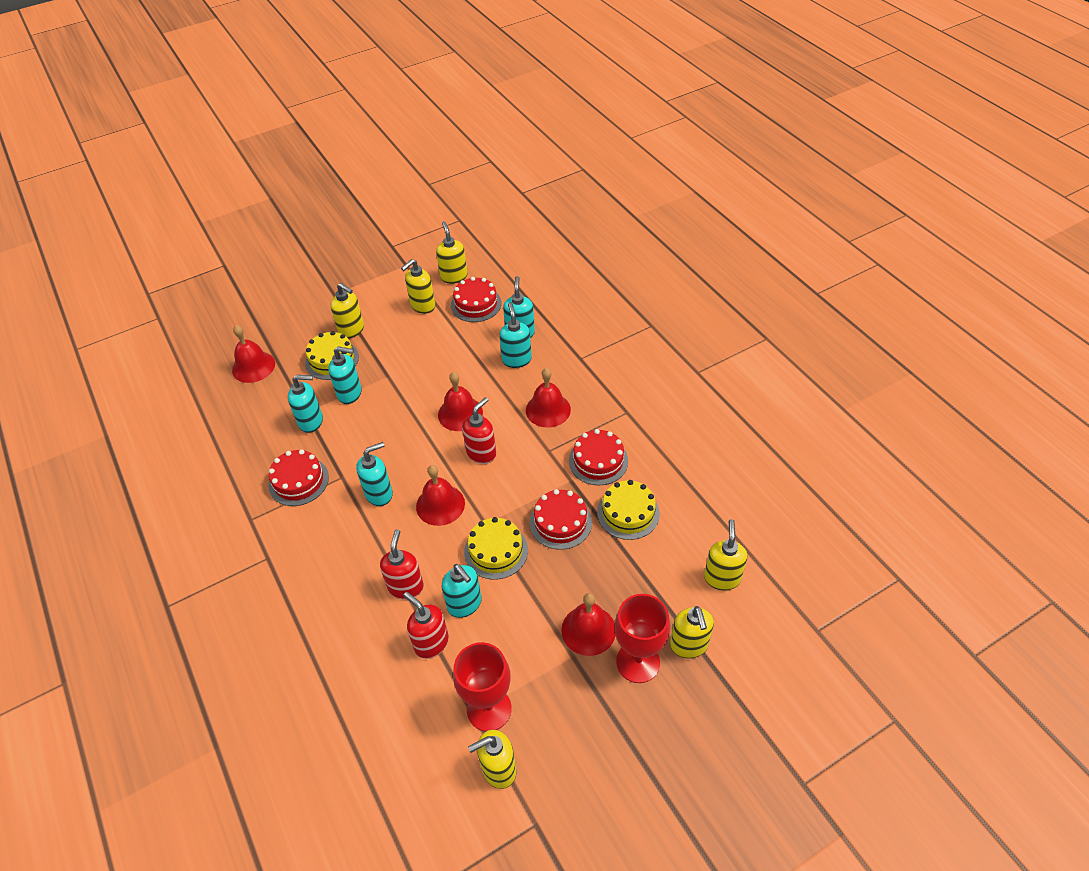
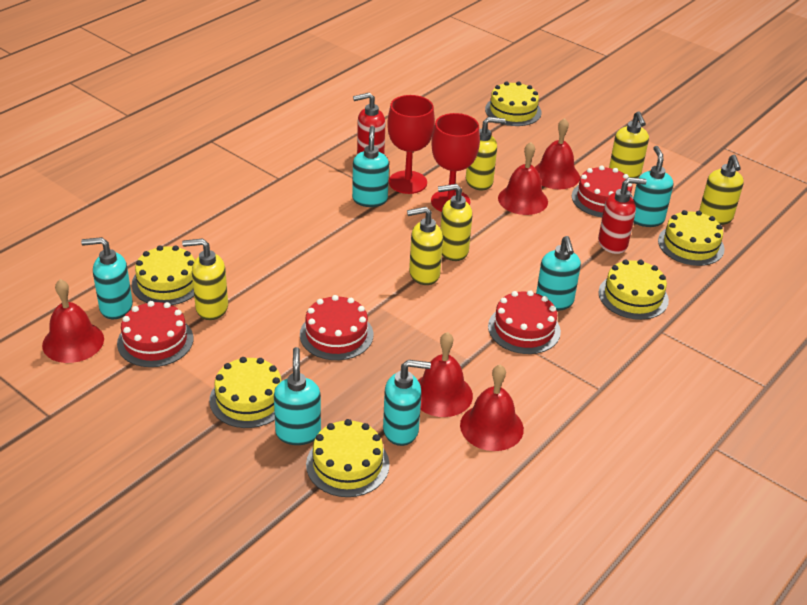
red soap dispenser: 3 -> 2
yellow cake: 3 -> 6

